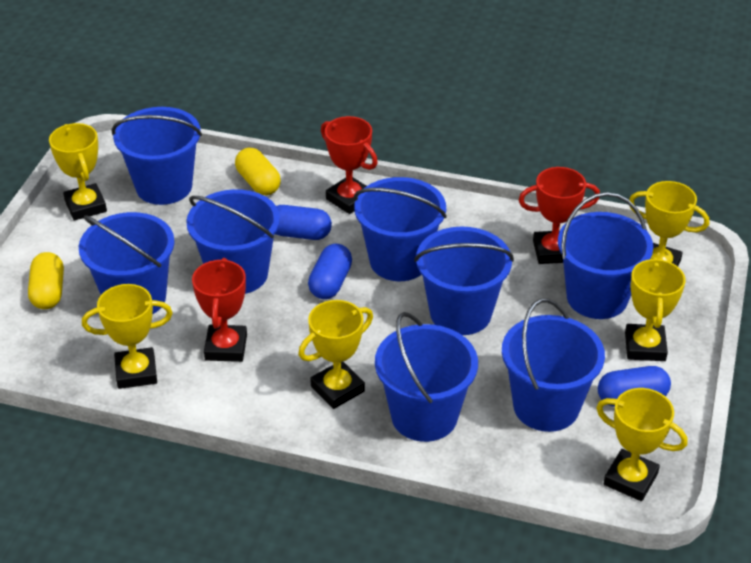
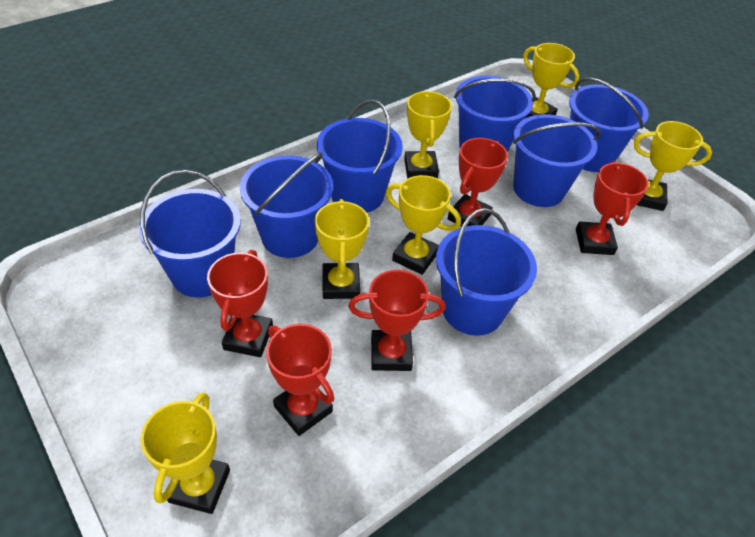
blue bucket: 8 -> 7
blue capsule: 3 -> 0
red trophy: 3 -> 5
yellow capsule: 2 -> 0

